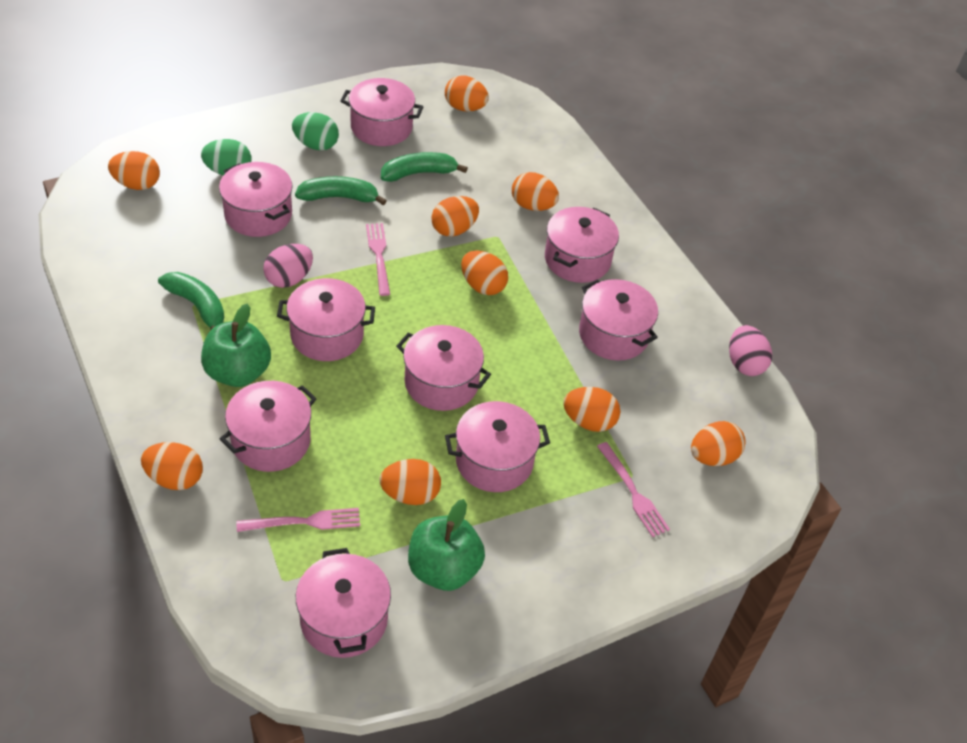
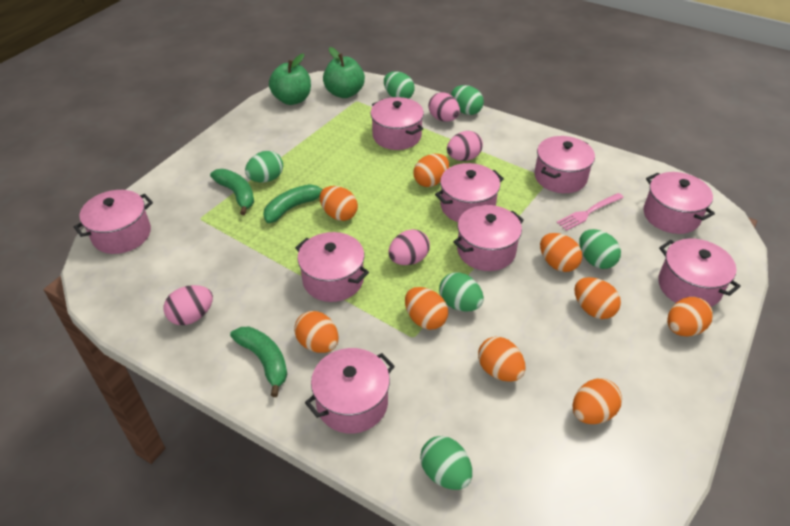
green egg: 2 -> 6
pink egg: 2 -> 4
pink fork: 3 -> 1

